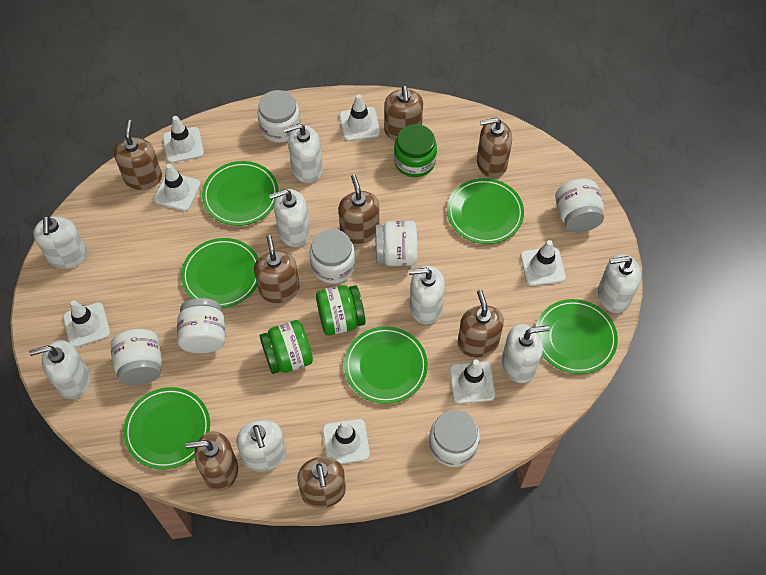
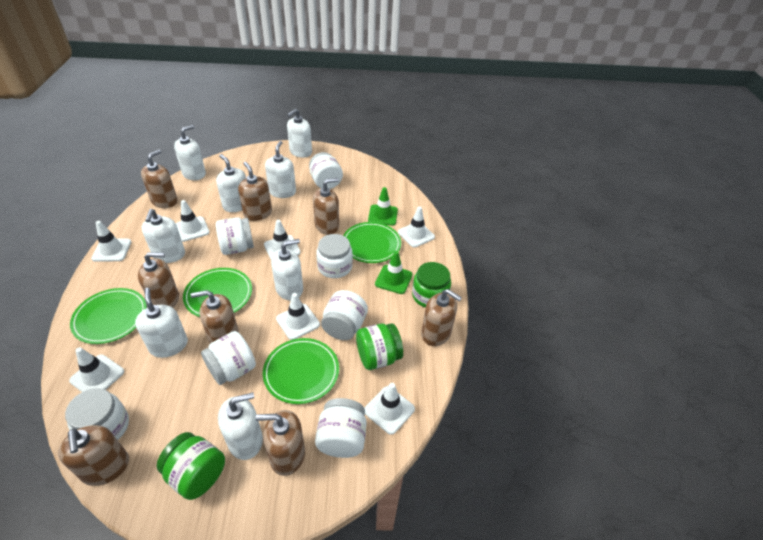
green plate: 6 -> 4
green traffic cone: 0 -> 2

